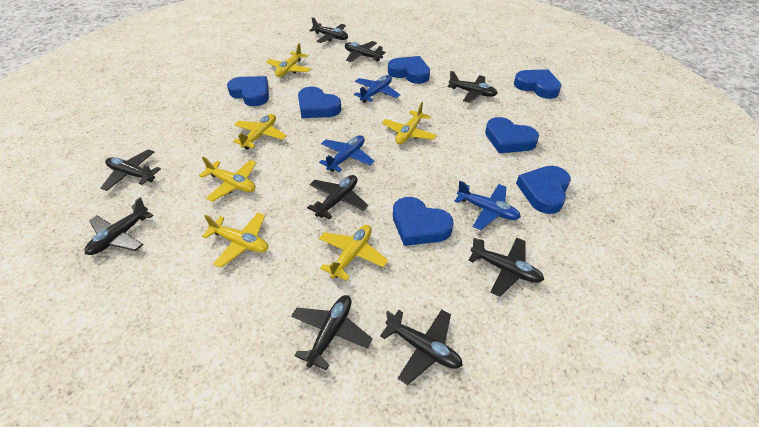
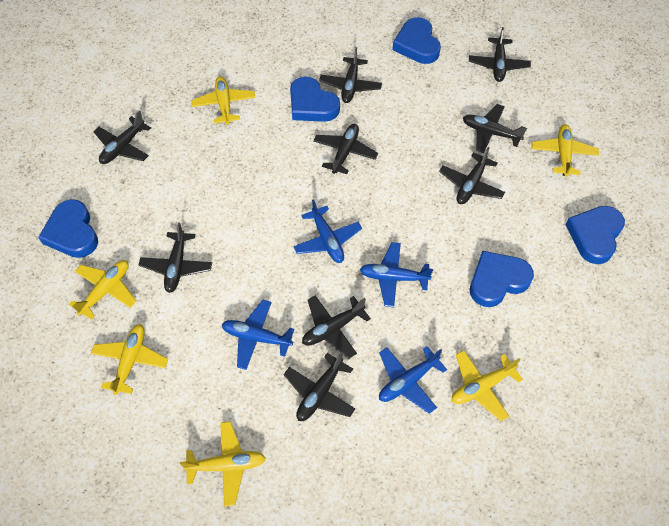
blue heart: 7 -> 5
blue plane: 3 -> 4

